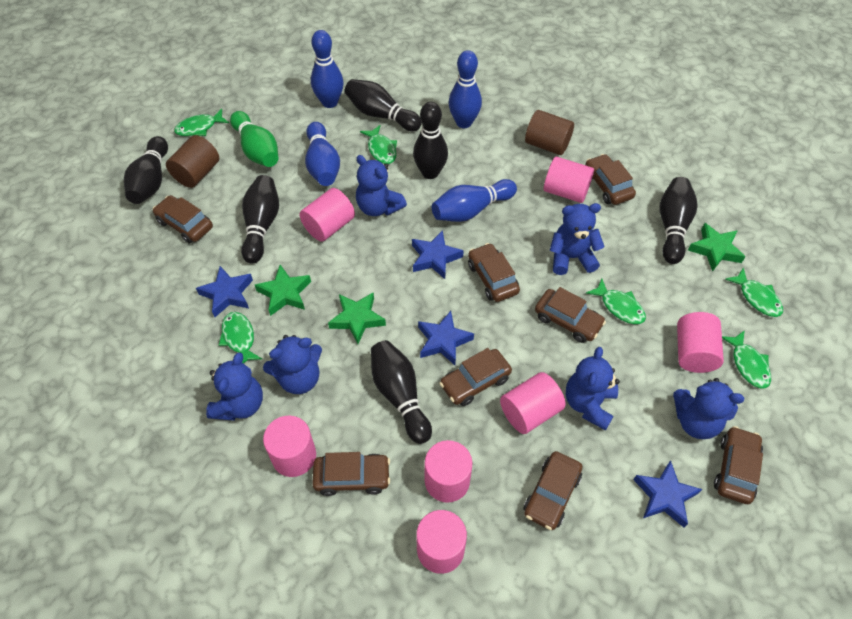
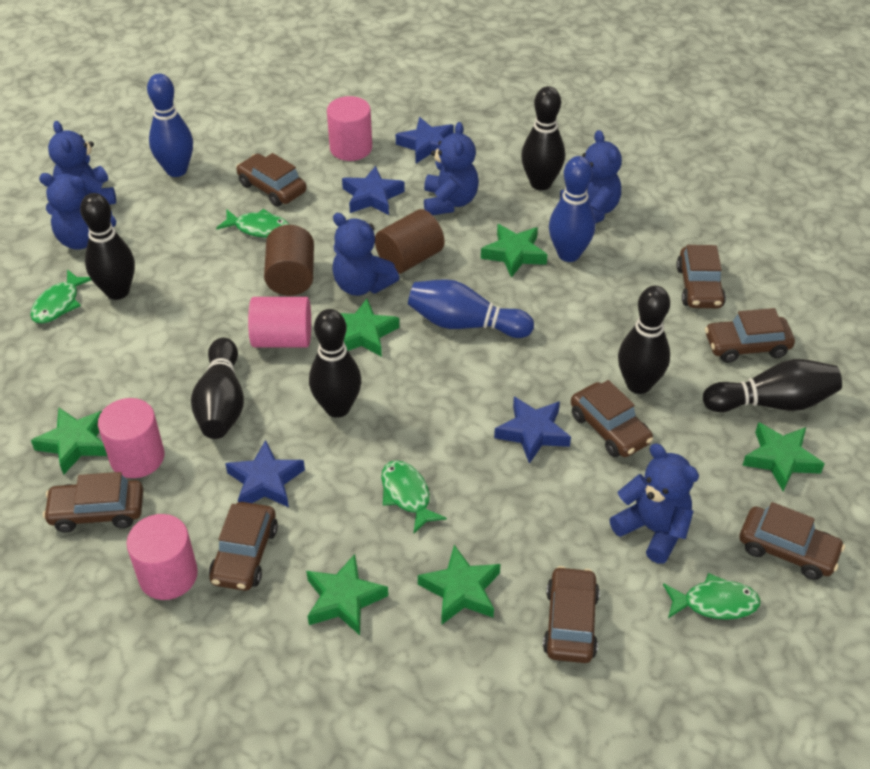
blue bowling pin: 4 -> 3
green bowling pin: 1 -> 0
green fish: 6 -> 4
green star: 3 -> 6
pink cylinder: 7 -> 4

